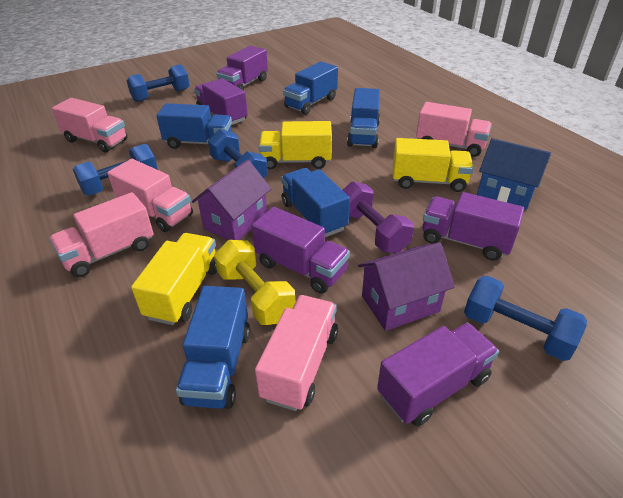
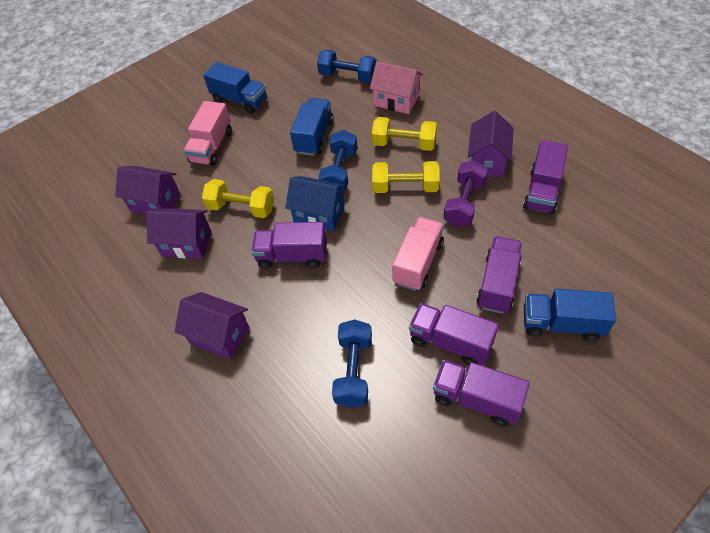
blue dumbbell: 4 -> 3
blue truck: 5 -> 3
pink house: 0 -> 1
pink truck: 5 -> 2
purple house: 2 -> 4
yellow dumbbell: 1 -> 3
yellow truck: 3 -> 0

